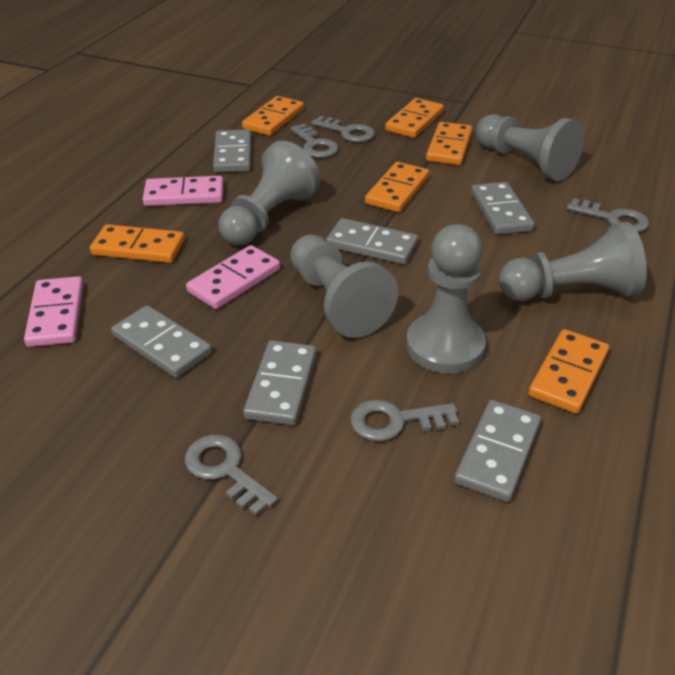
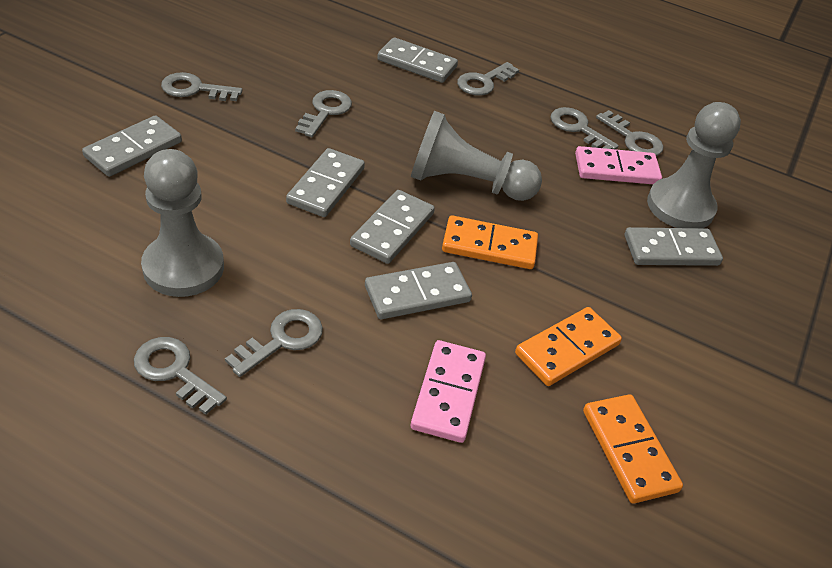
grey key: 5 -> 7
grey pawn: 5 -> 3
orange domino: 6 -> 3
pink domino: 3 -> 2

